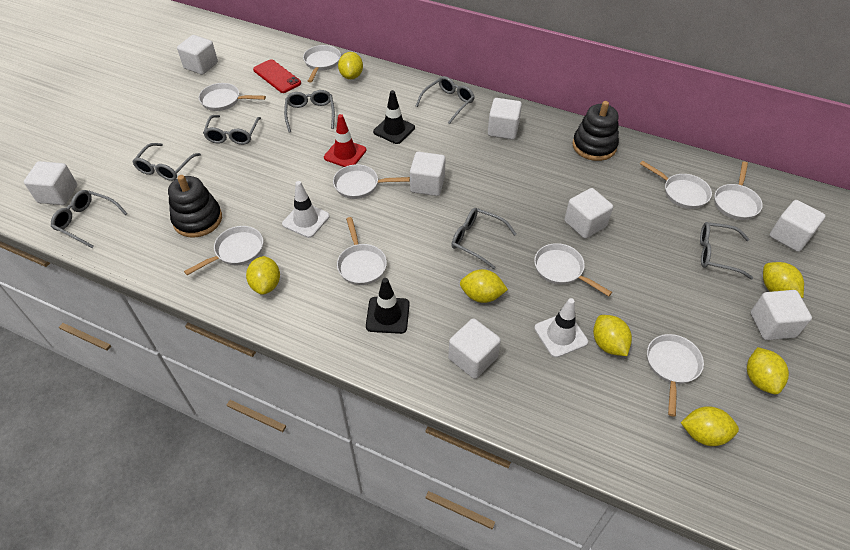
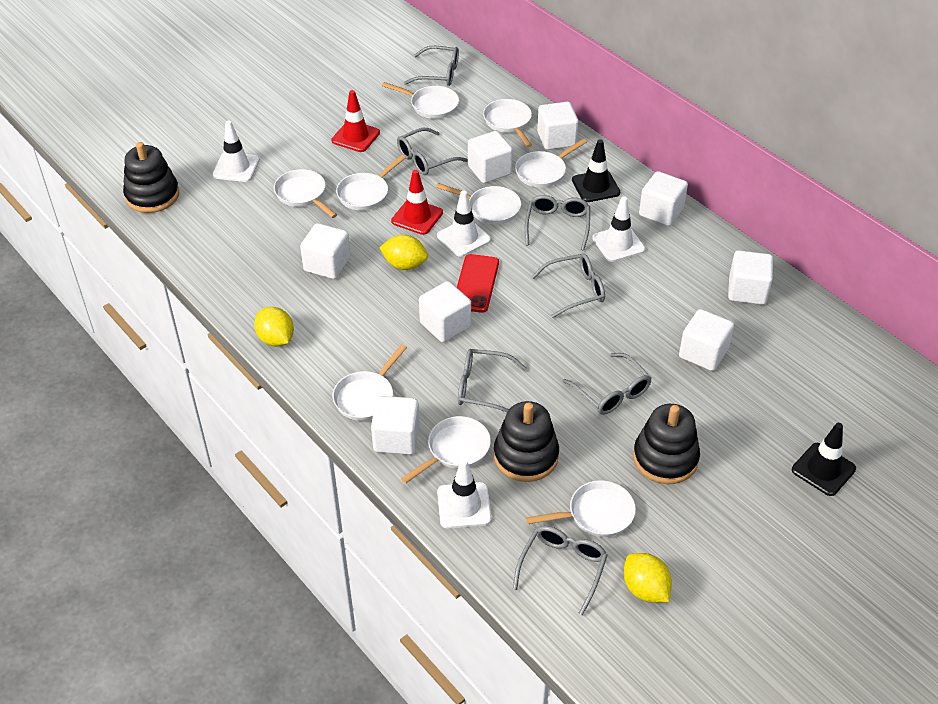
black stacking toy: 2 -> 3
red traffic cone: 1 -> 2
white traffic cone: 2 -> 4
yellow lemon: 7 -> 3

